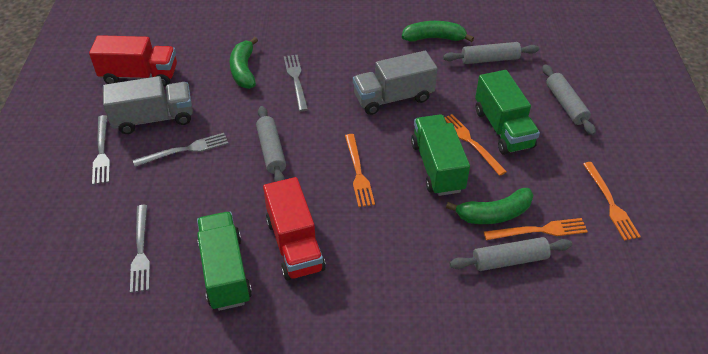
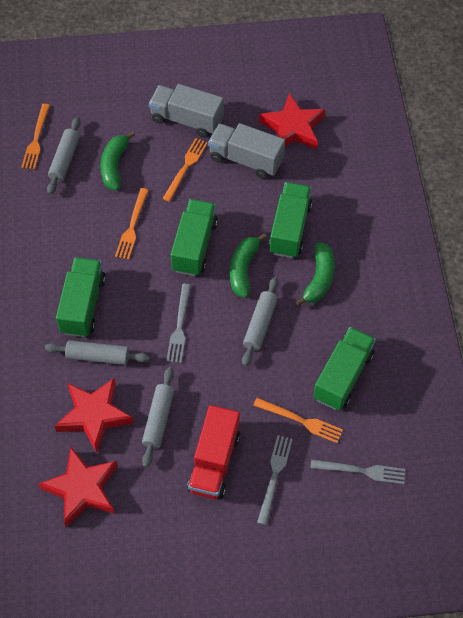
green truck: 3 -> 4
grey fork: 4 -> 3
red star: 0 -> 3
red truck: 2 -> 1

